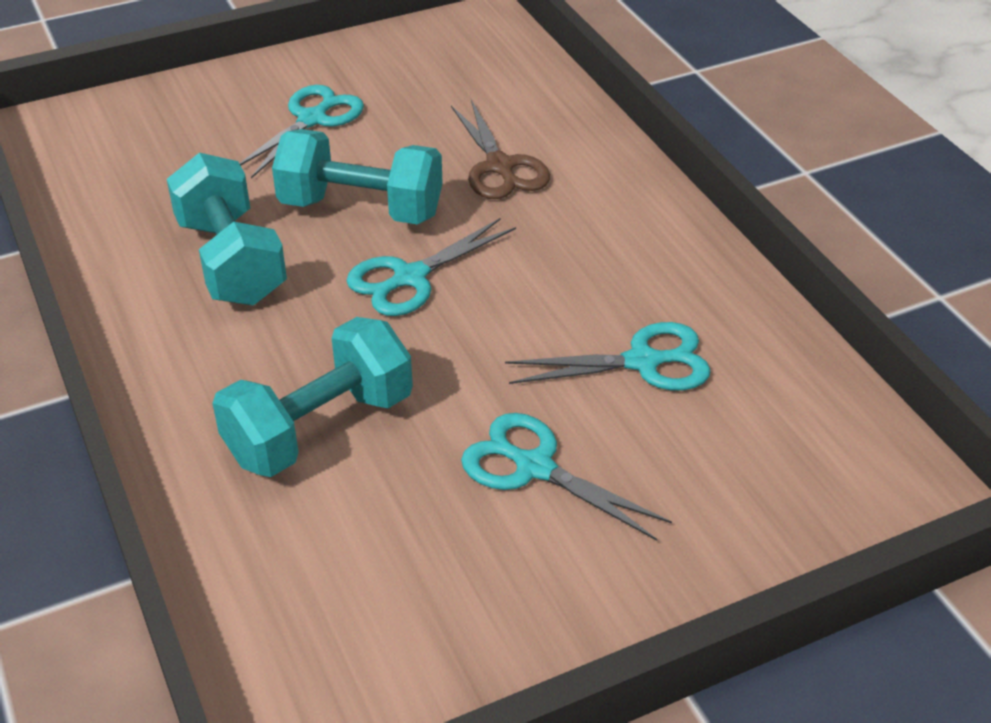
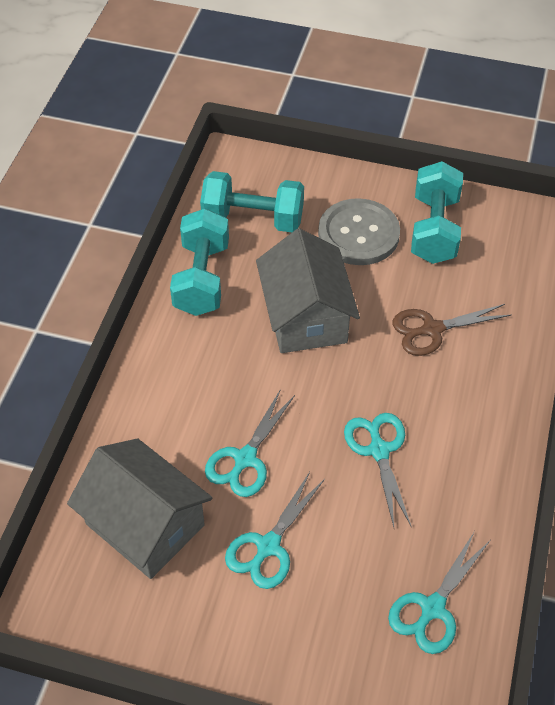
grey button: 0 -> 1
grey house: 0 -> 2

